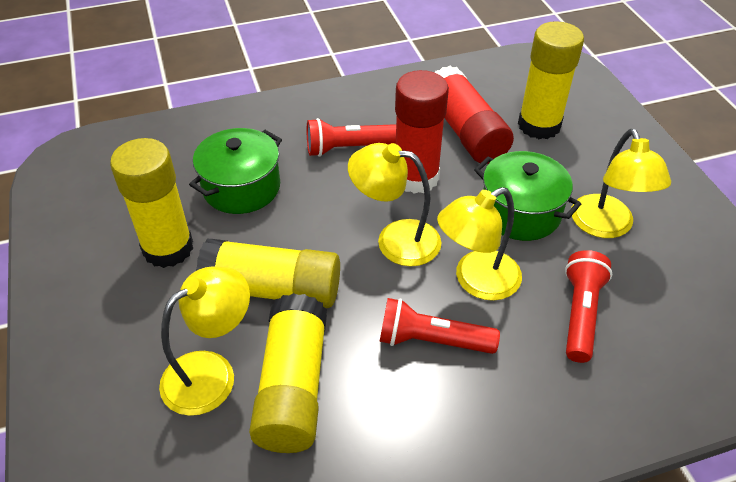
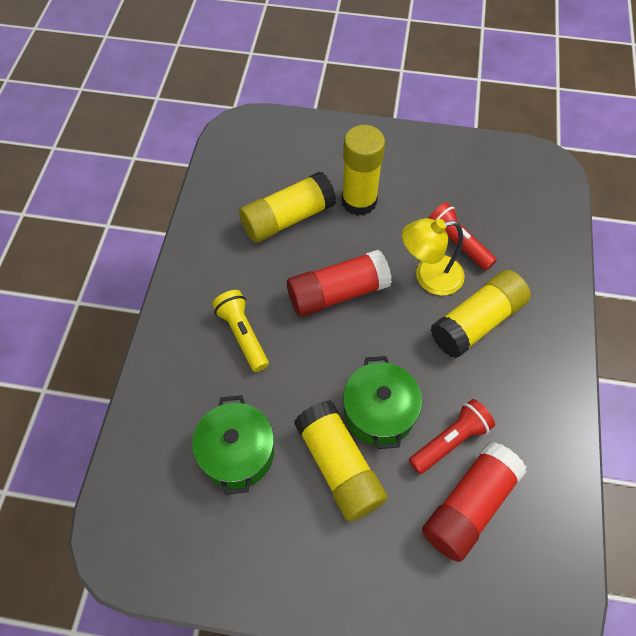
red flashlight: 3 -> 2
yellow flashlight: 0 -> 1
yellow lamp: 4 -> 1

